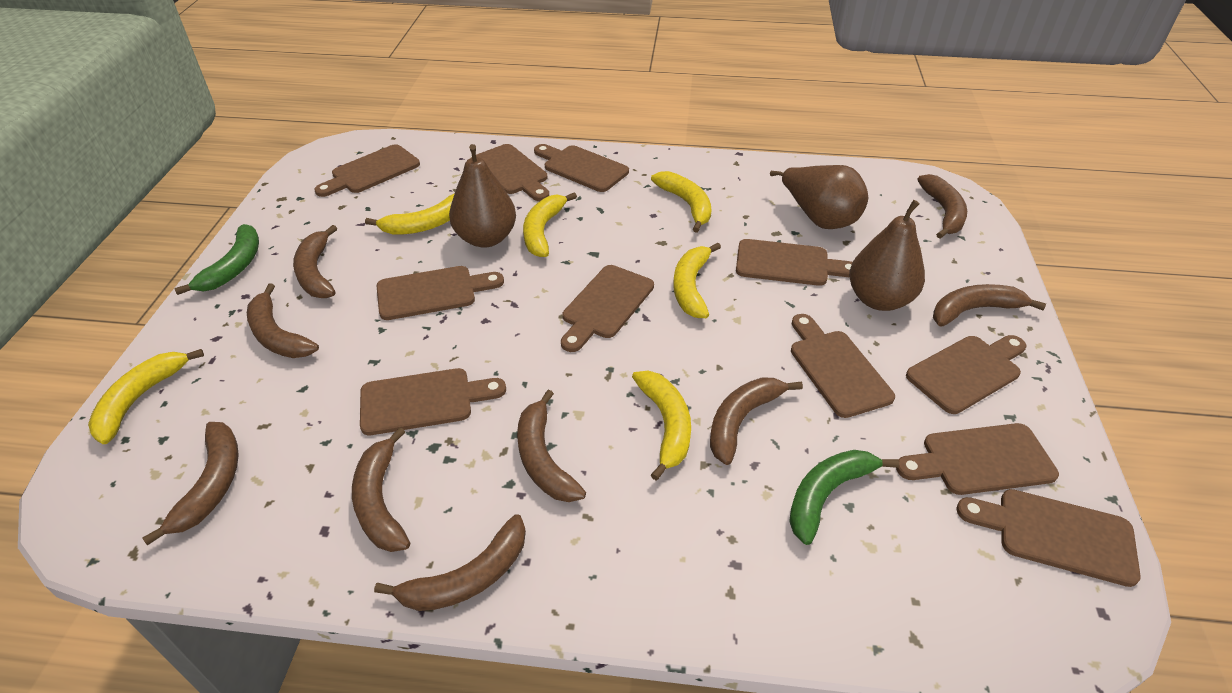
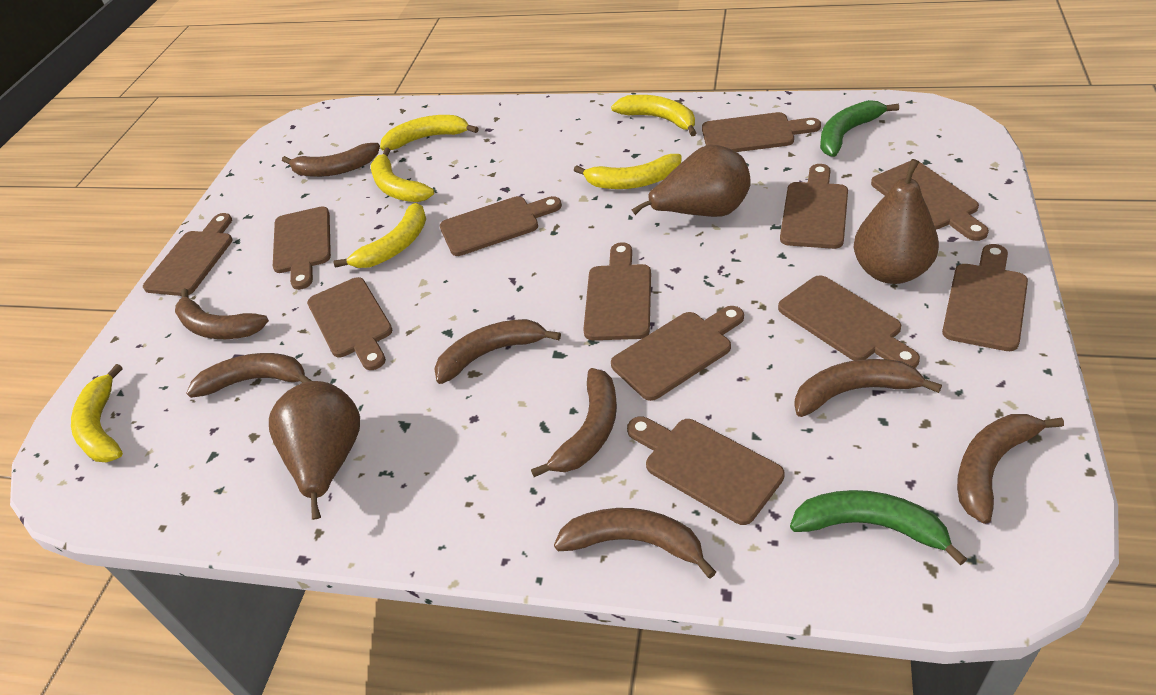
brown banana: 9 -> 8
brown cutting board: 11 -> 12

